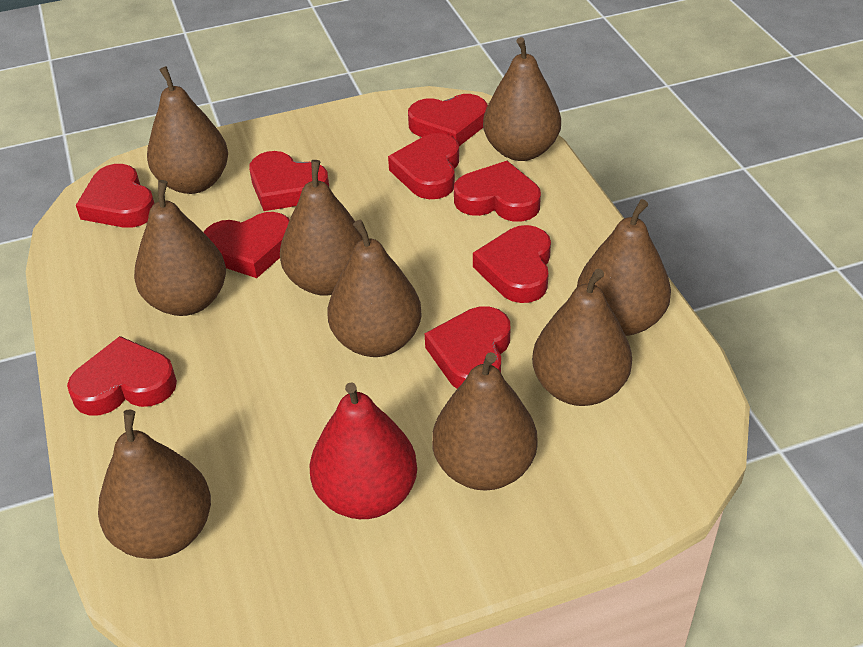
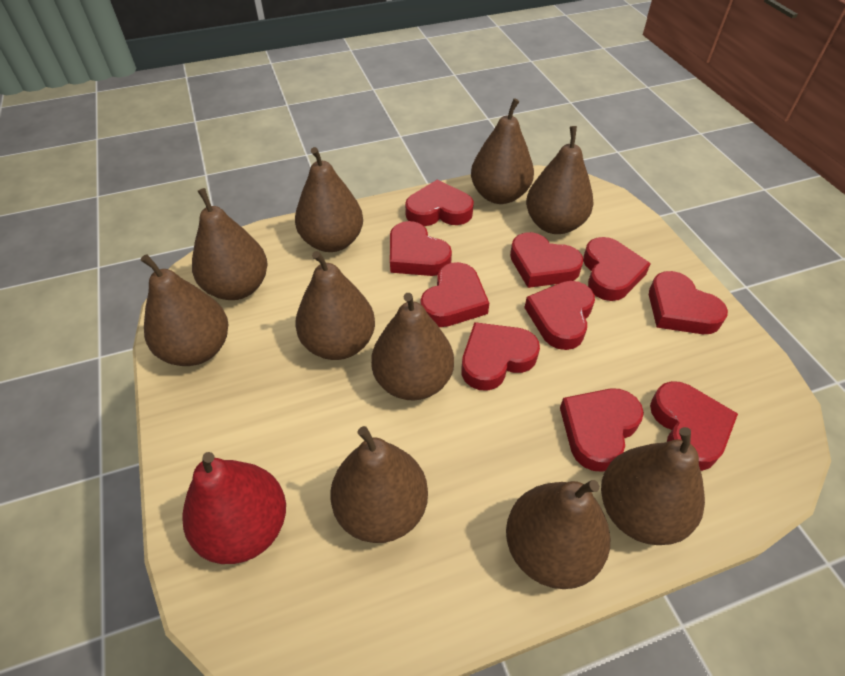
brown pear: 9 -> 10
red heart: 9 -> 10

